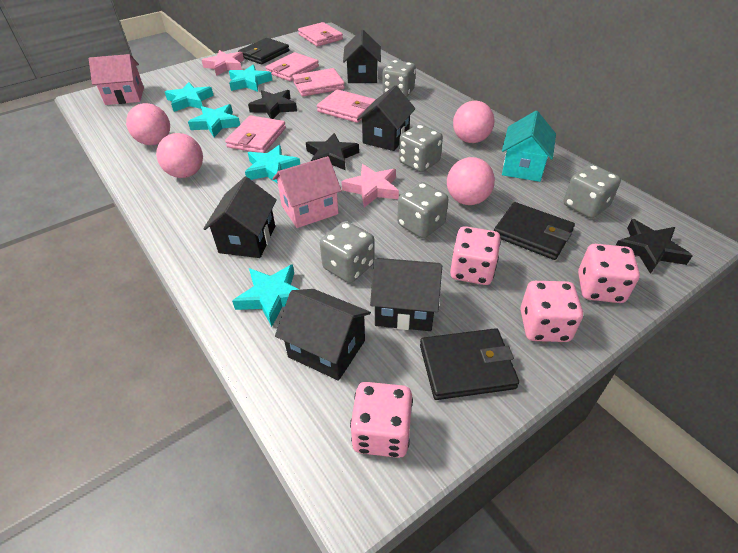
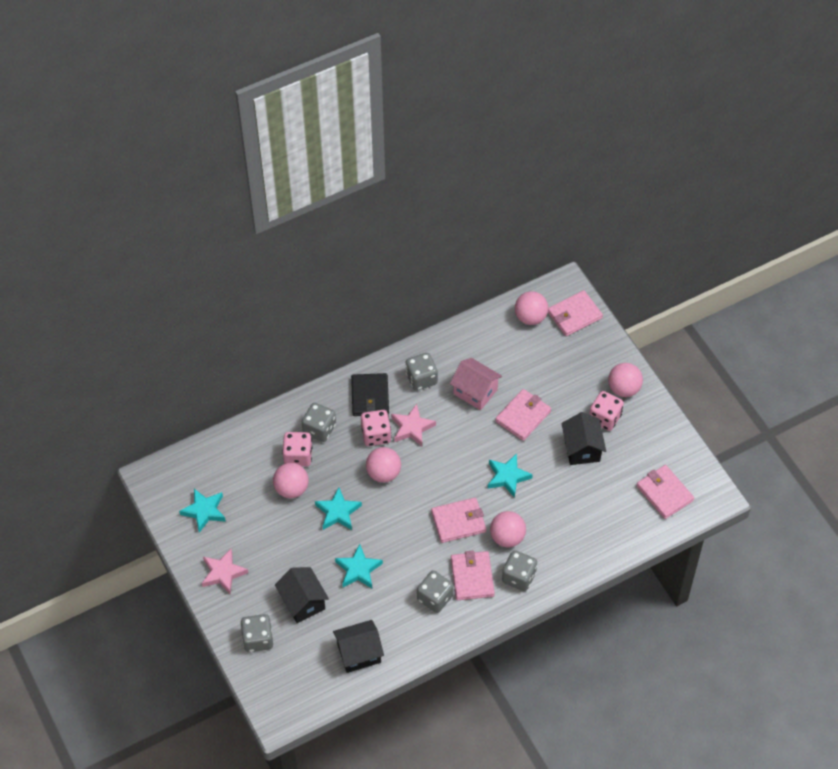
black house: 5 -> 3
black star: 3 -> 0
black wallet: 3 -> 1
pink ball: 4 -> 5
pink dice: 4 -> 3
pink house: 2 -> 1
turquoise house: 1 -> 0
turquoise star: 5 -> 4

